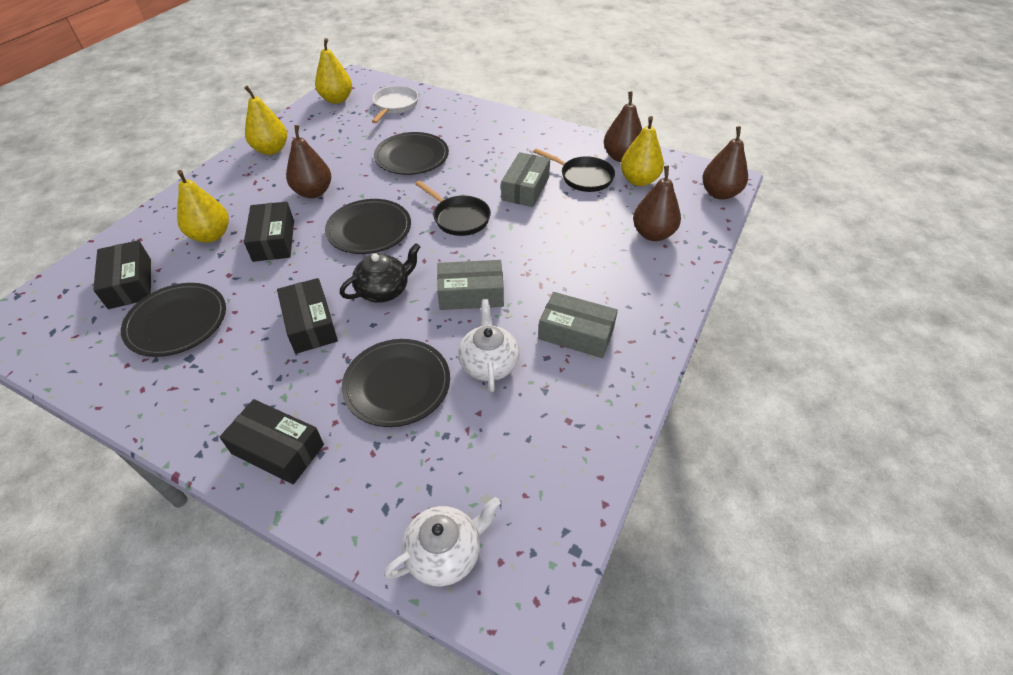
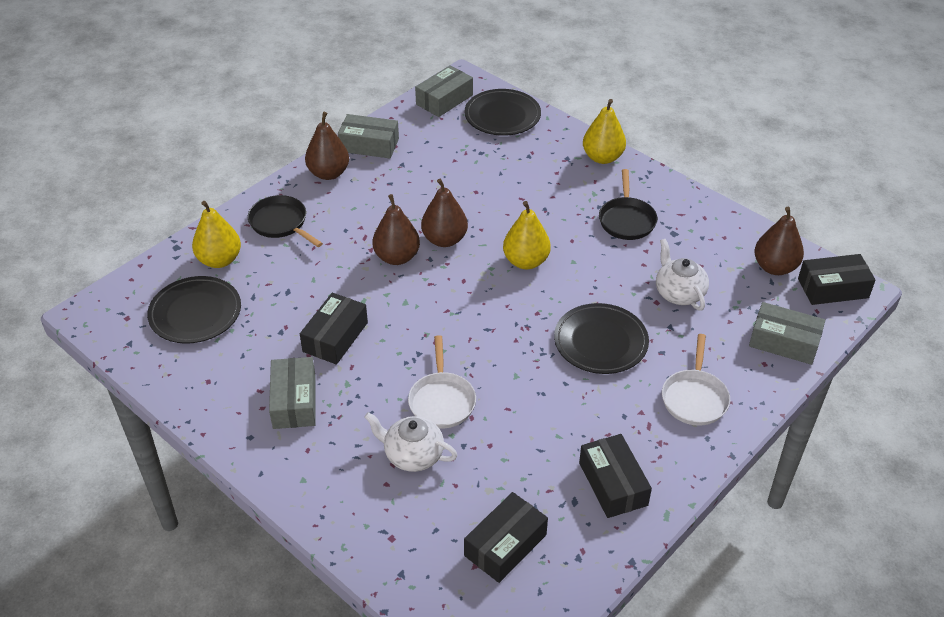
black plate: 4 -> 3
black teapot: 1 -> 0
grey box: 3 -> 4
white pan: 1 -> 2
yellow pear: 4 -> 3

